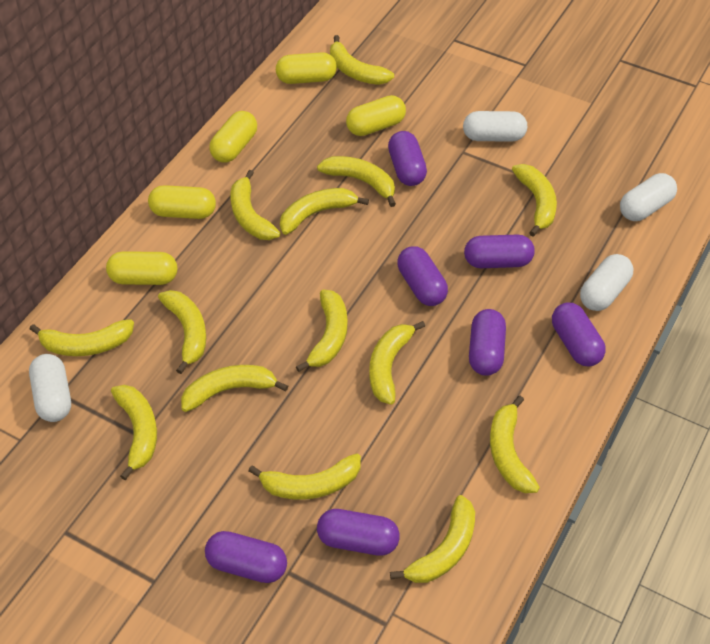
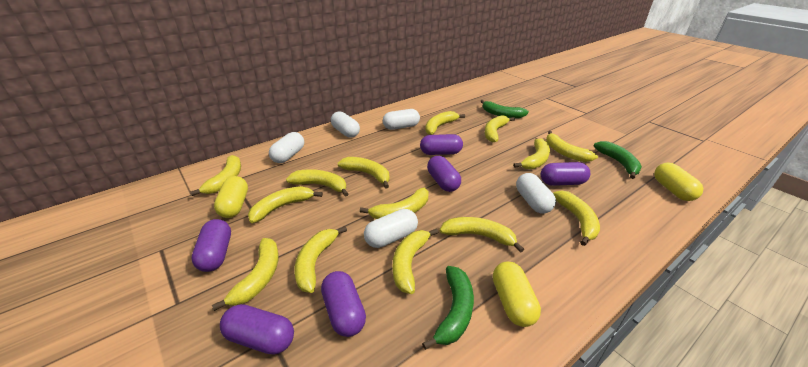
green banana: 0 -> 3
purple capsule: 7 -> 6
white capsule: 4 -> 5
yellow capsule: 5 -> 3

